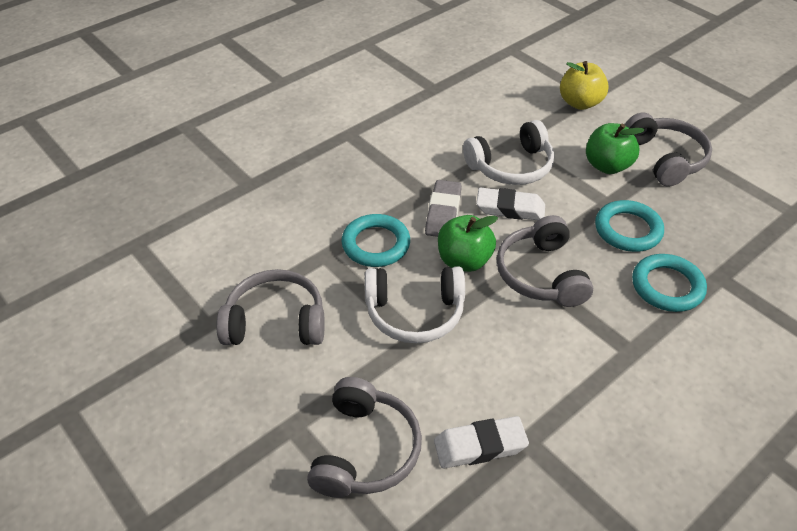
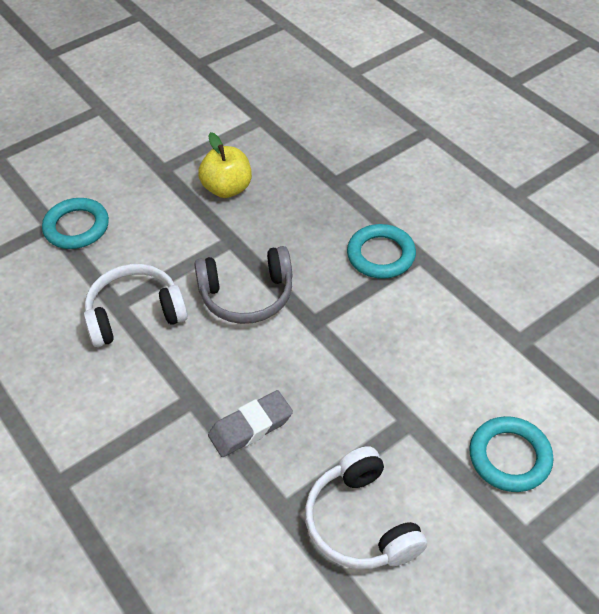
green apple: 2 -> 0
grey headphones: 4 -> 1
white eraser: 2 -> 0

